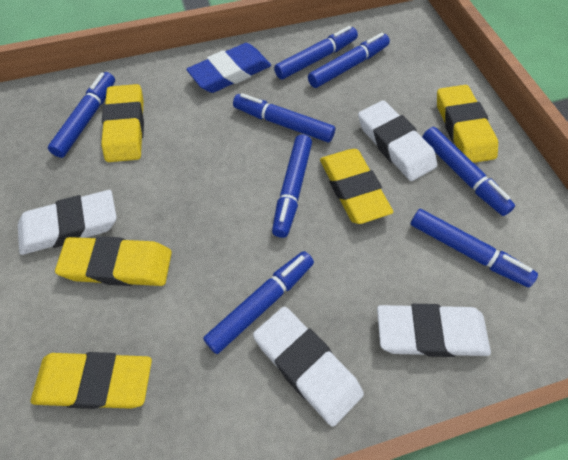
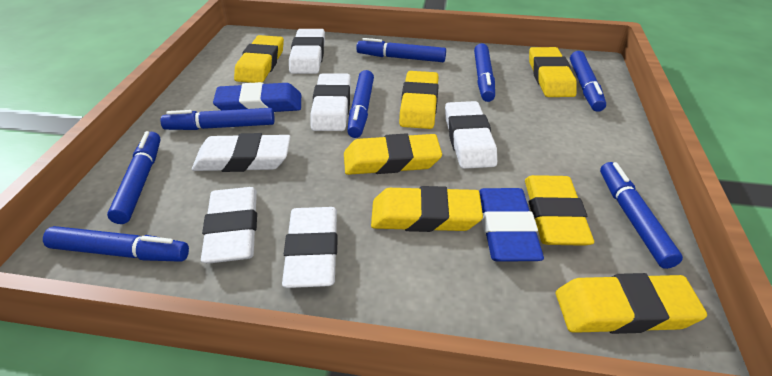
blue eraser: 1 -> 2
white eraser: 4 -> 6
yellow eraser: 5 -> 7

